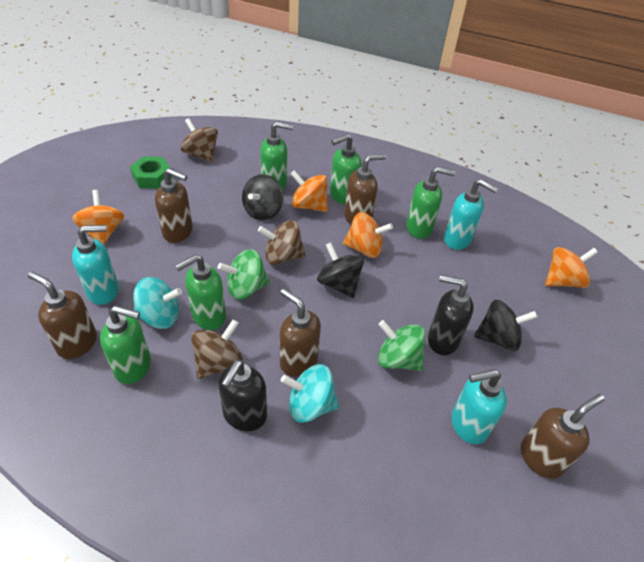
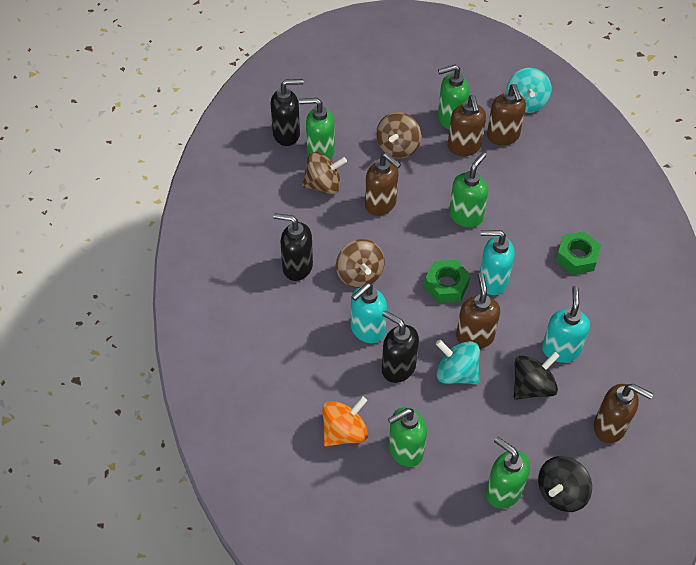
black soap dispenser: 2 -> 3
black spinning top: 3 -> 2
green nut: 1 -> 2
green spinning top: 2 -> 0
orange spinning top: 4 -> 1

